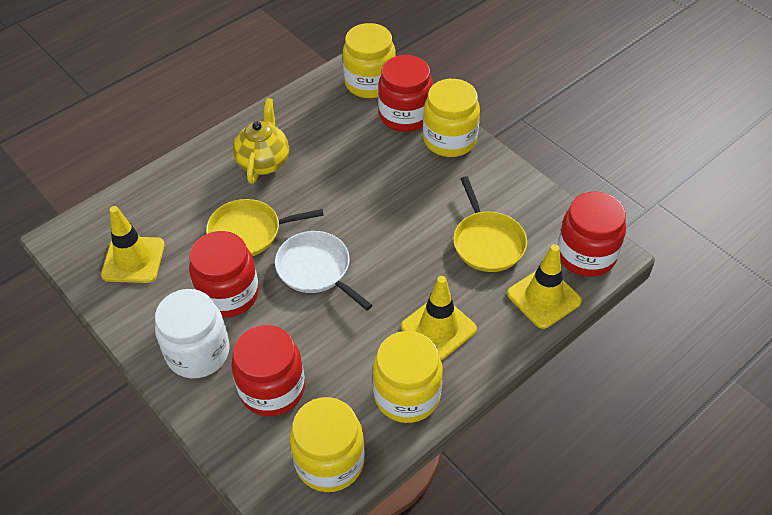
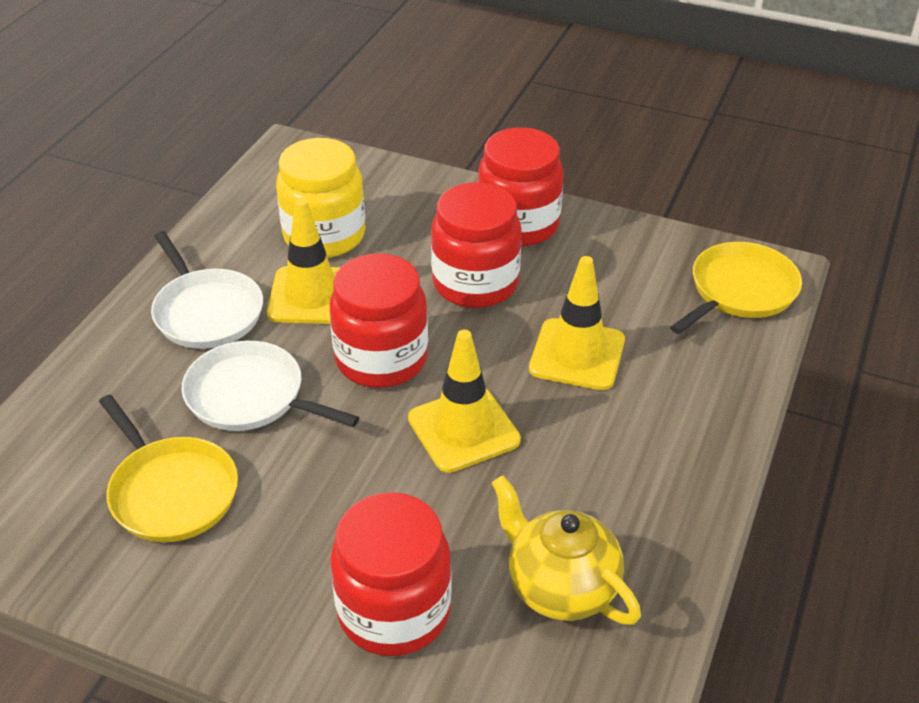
white jar: 1 -> 0
white pan: 1 -> 2
yellow jar: 4 -> 1

